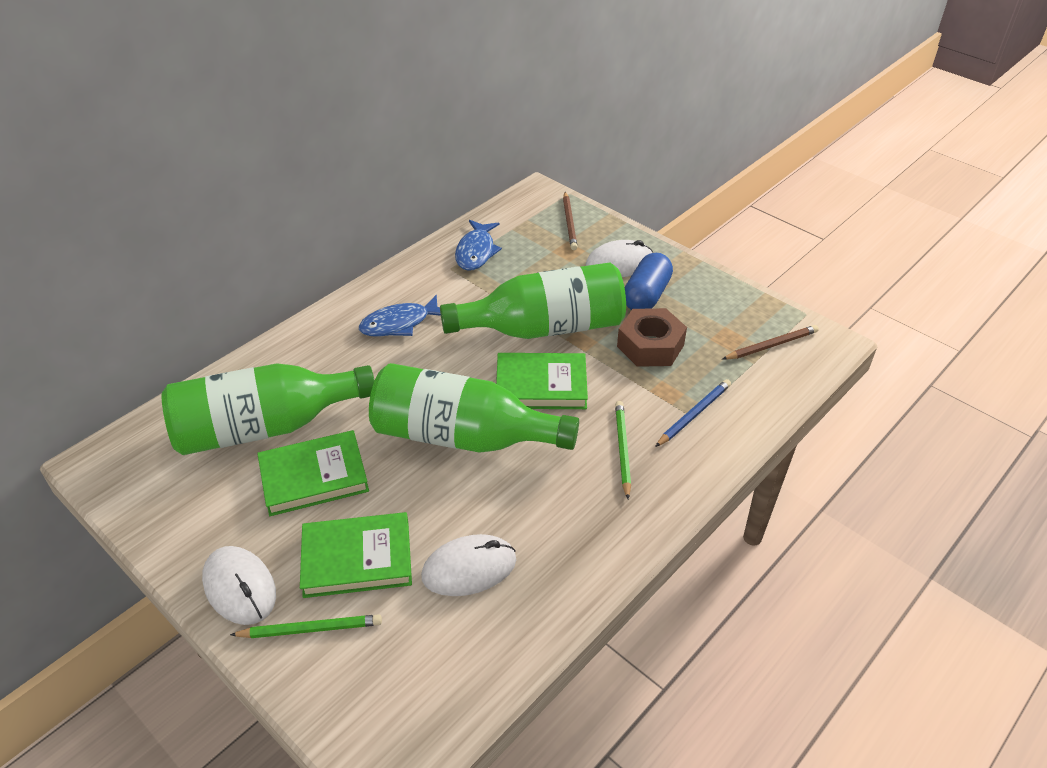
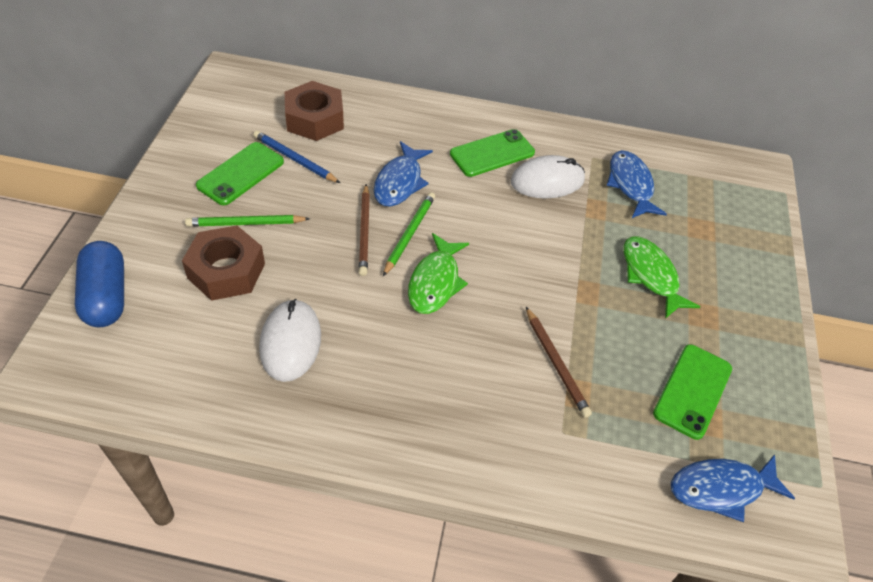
blue fish: 2 -> 3
brown nut: 1 -> 2
green book: 3 -> 0
green bottle: 3 -> 0
green fish: 0 -> 2
green phone: 0 -> 3
white mouse: 3 -> 2

